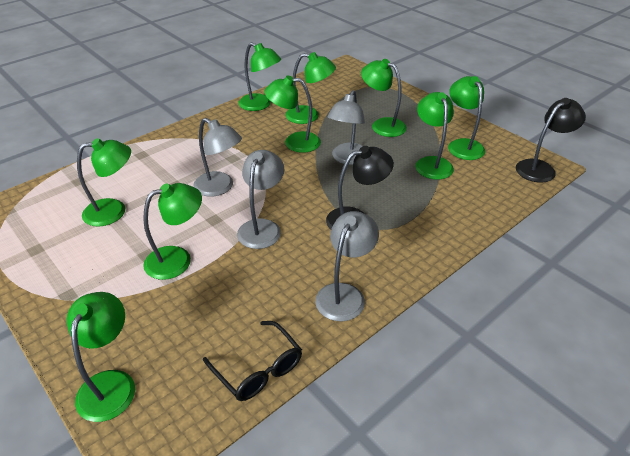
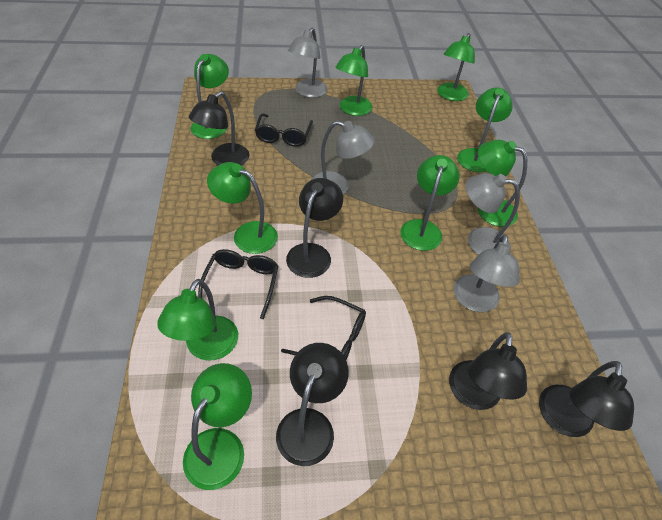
black glasses: 1 -> 3
black lamp: 2 -> 5

